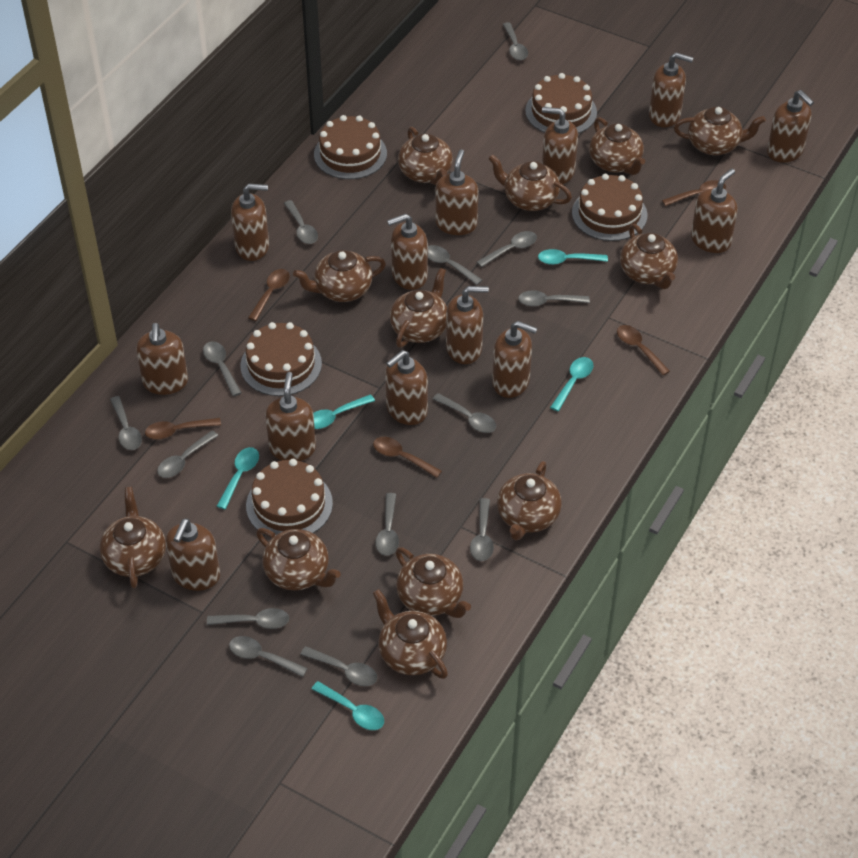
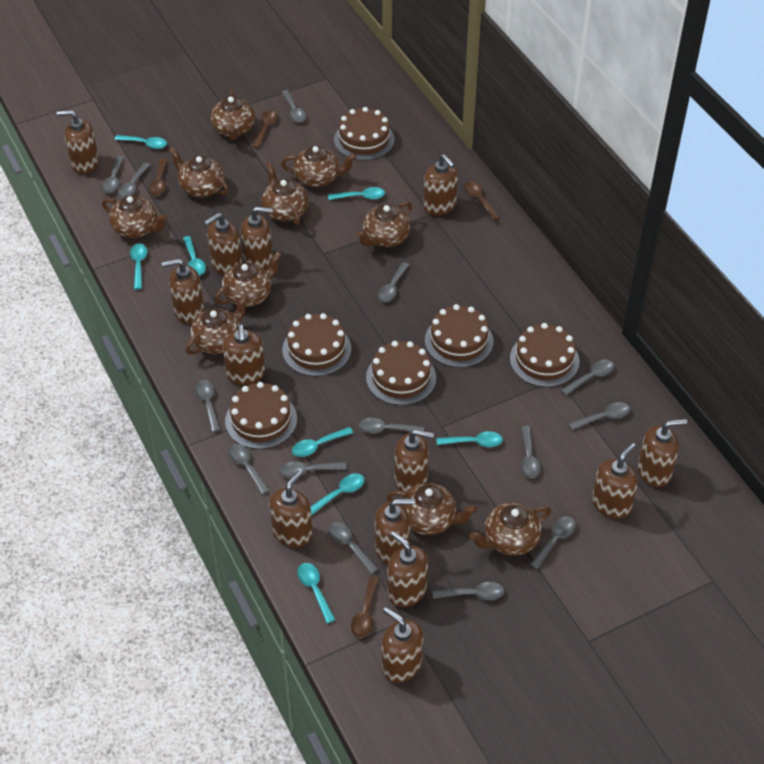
brown cake: 5 -> 6
brown spoon: 5 -> 4
brown teapot: 12 -> 10
turquoise spoon: 5 -> 8

